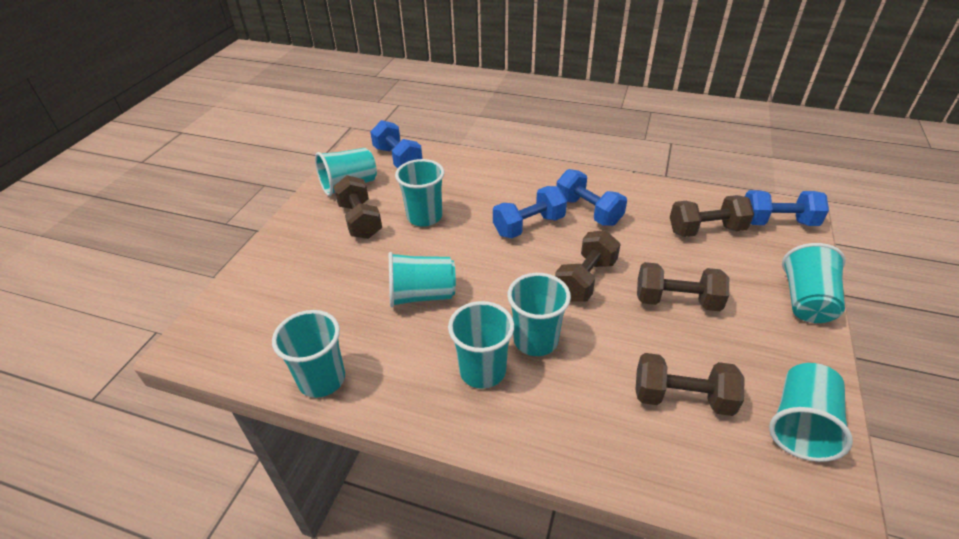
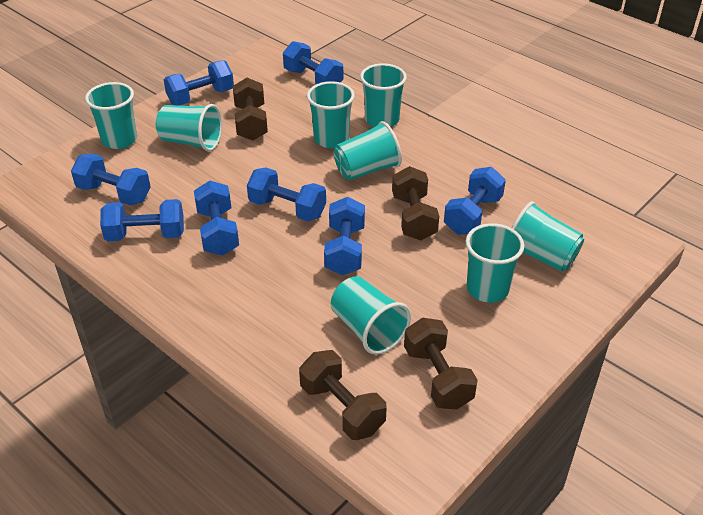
blue dumbbell: 4 -> 8
brown dumbbell: 5 -> 4

